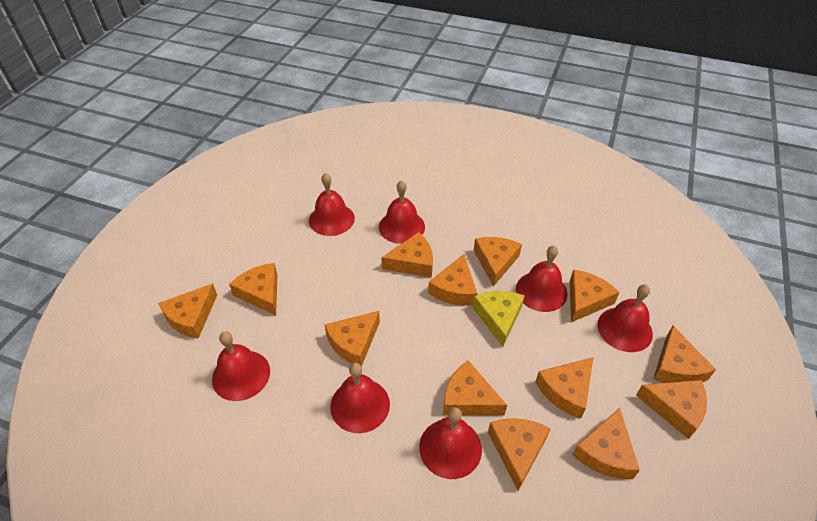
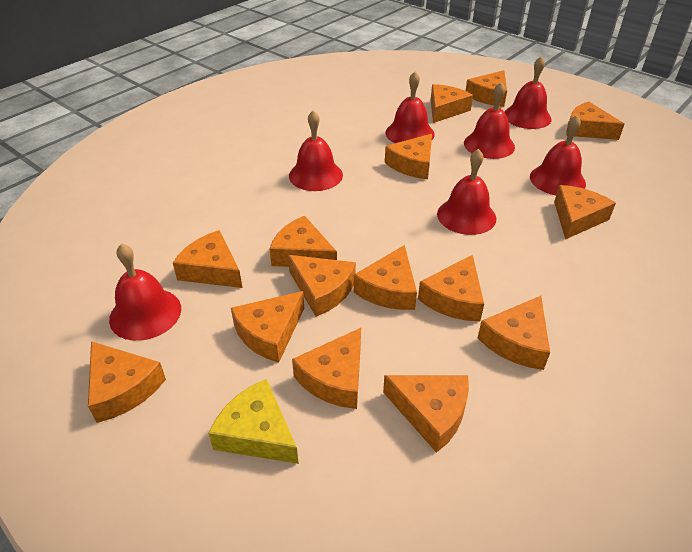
orange cheese: 13 -> 15

